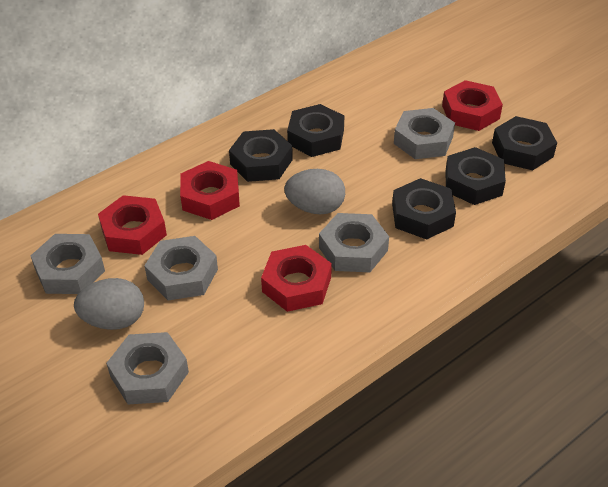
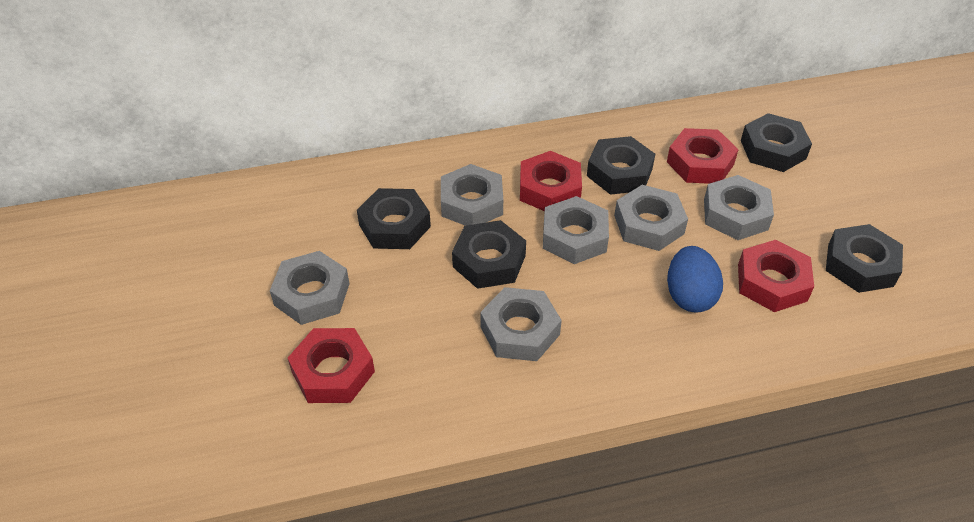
blue egg: 0 -> 1
grey egg: 2 -> 0
grey nut: 5 -> 6

